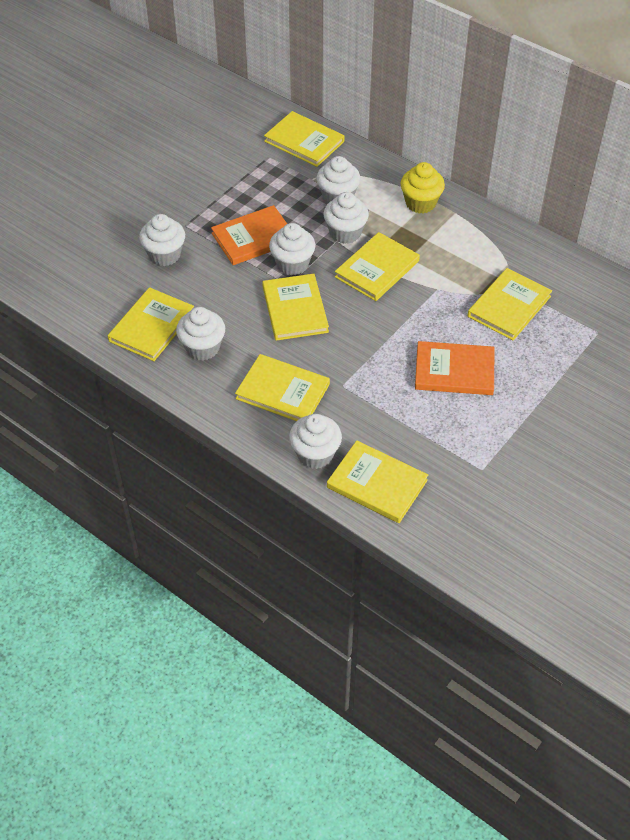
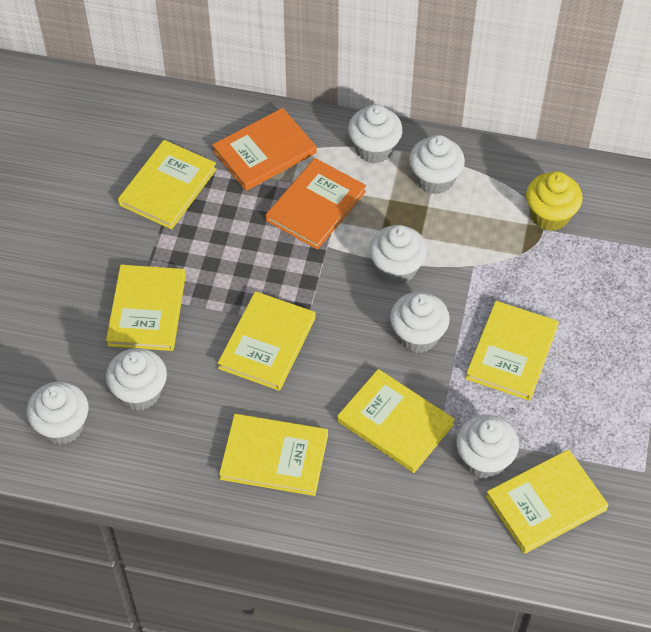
white cupcake: 6 -> 7

